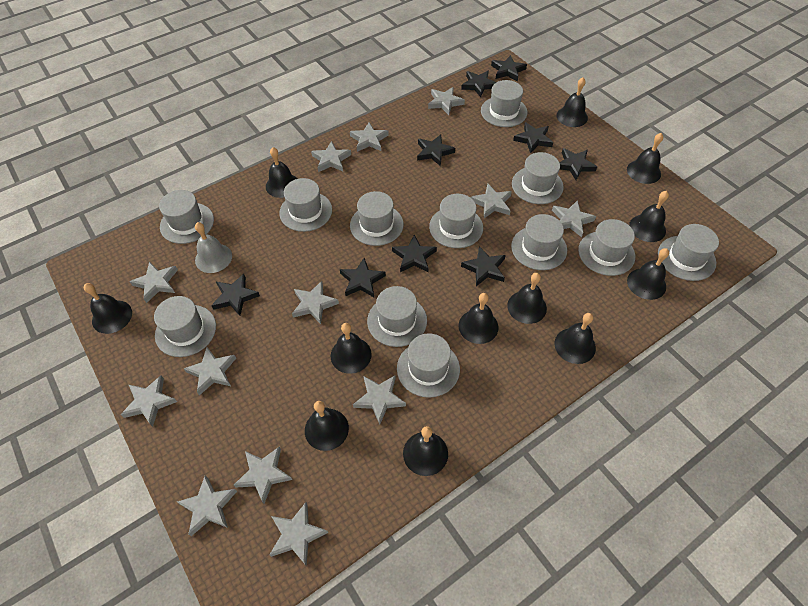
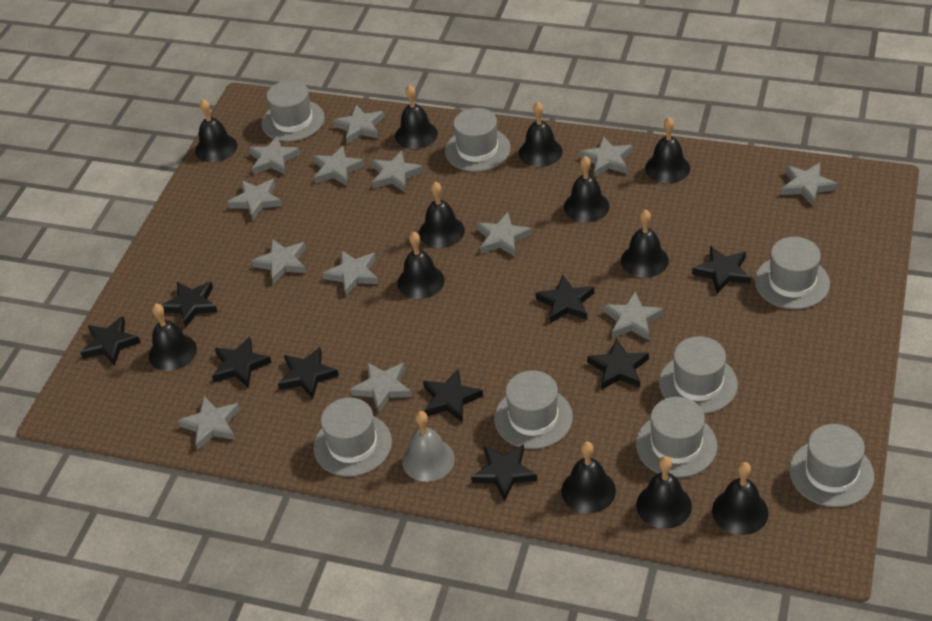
grey hat: 12 -> 8

